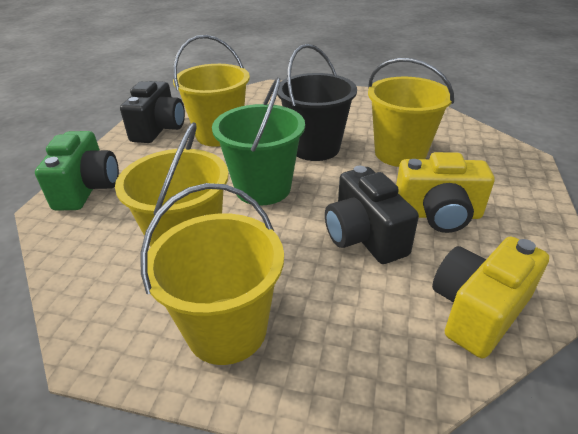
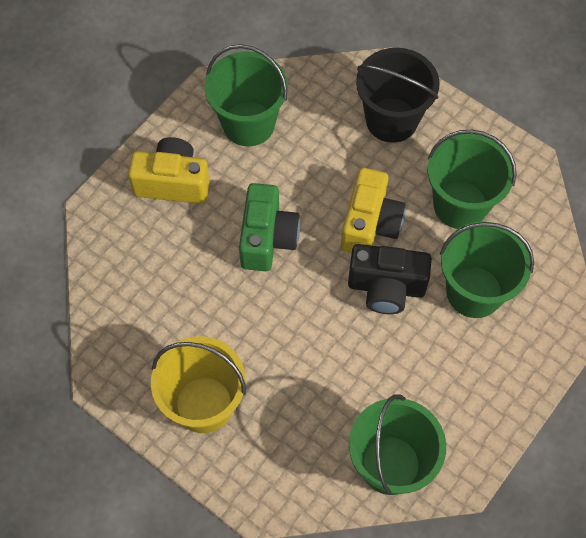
black camera: 2 -> 1
green bucket: 1 -> 4
yellow bucket: 4 -> 1

